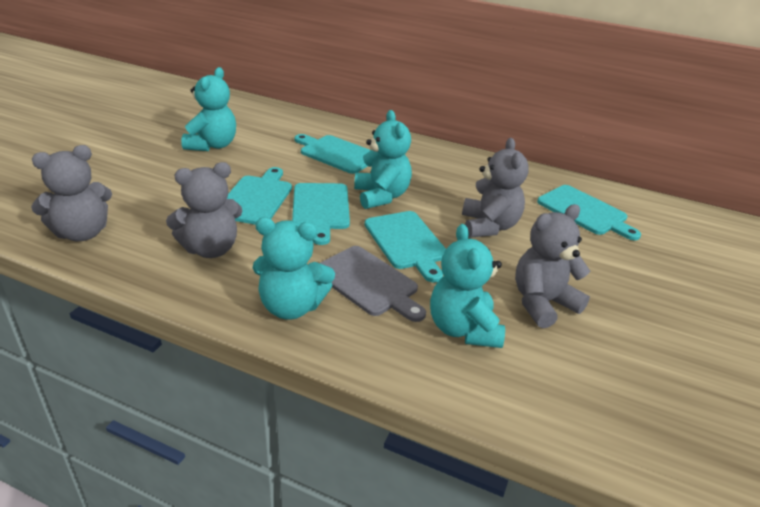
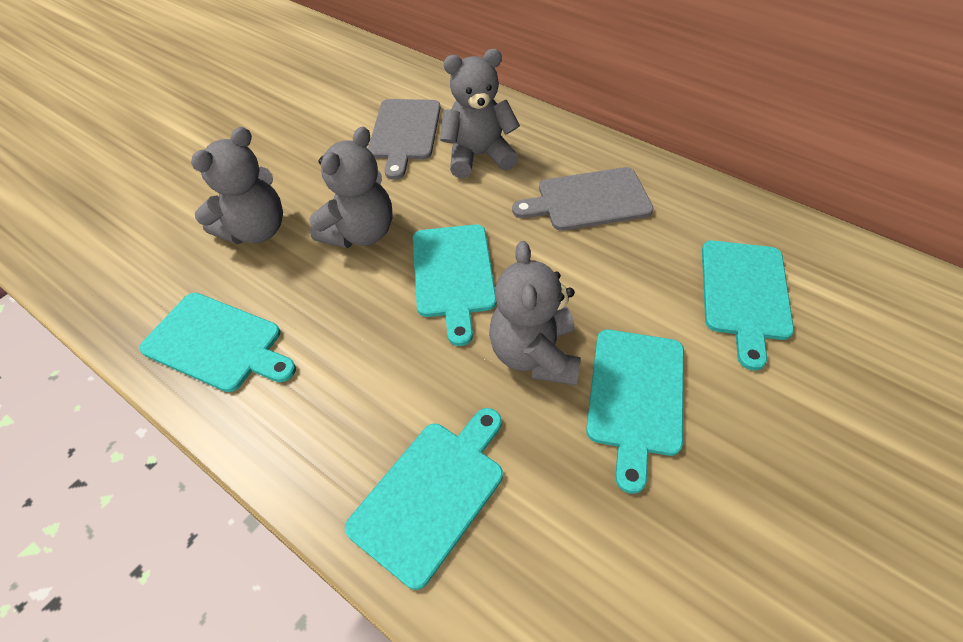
grey cutting board: 1 -> 2
turquoise teddy bear: 4 -> 0

